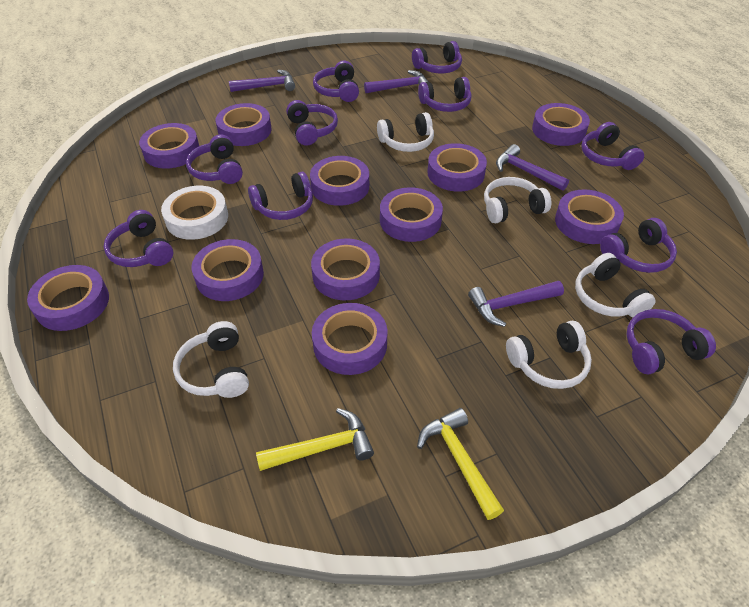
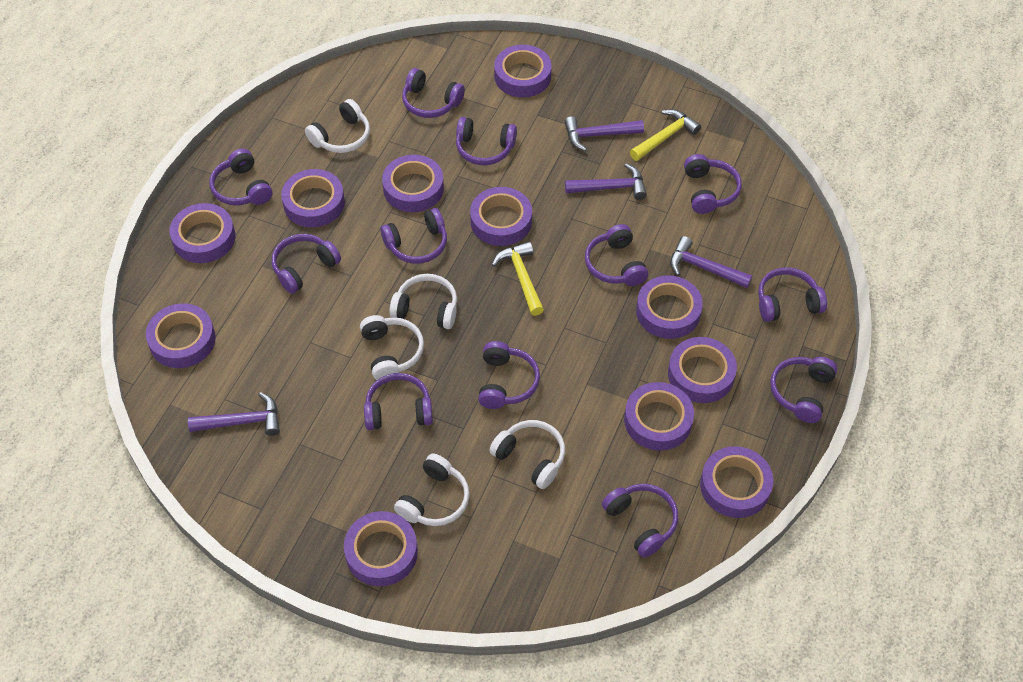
purple headphones: 10 -> 12
white tape: 1 -> 0

